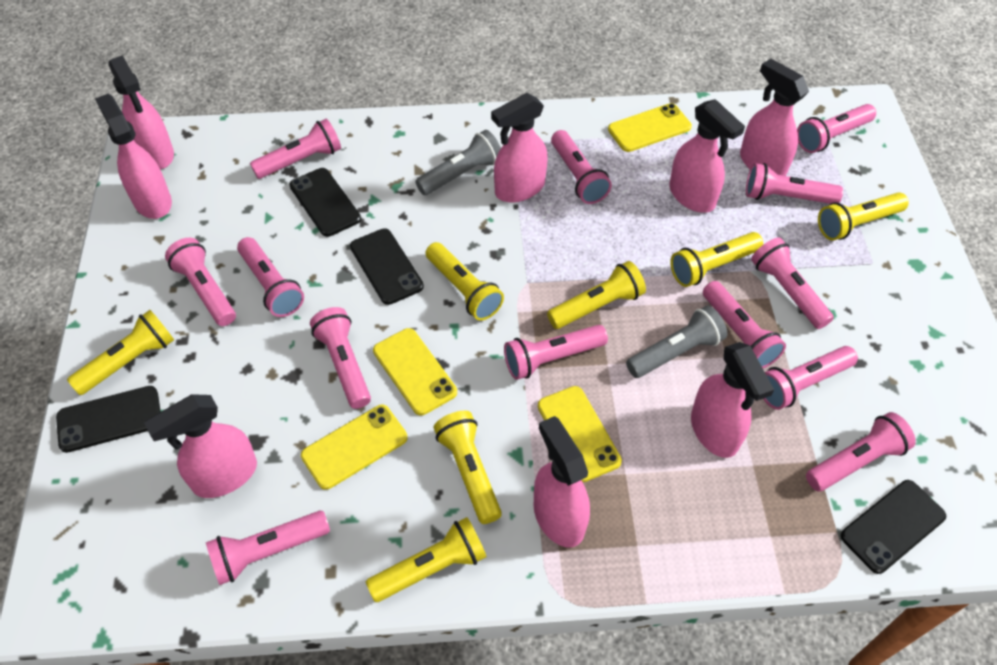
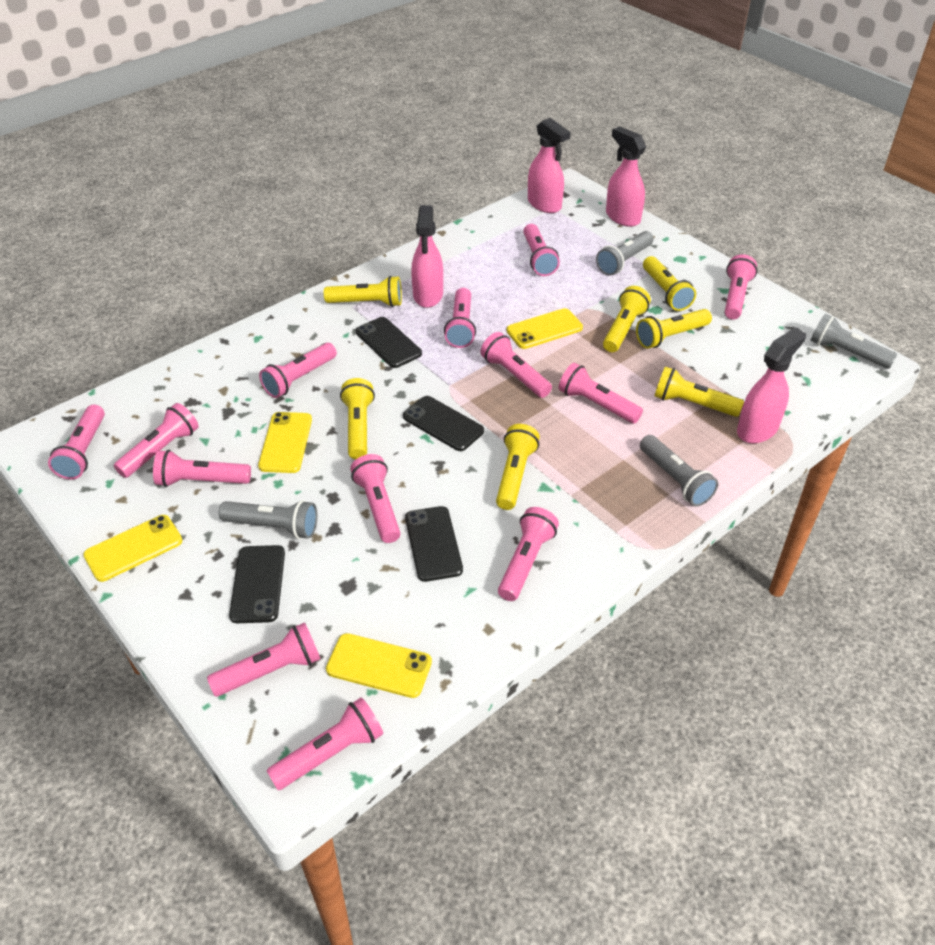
grey flashlight: 2 -> 4
pink spray bottle: 8 -> 4

